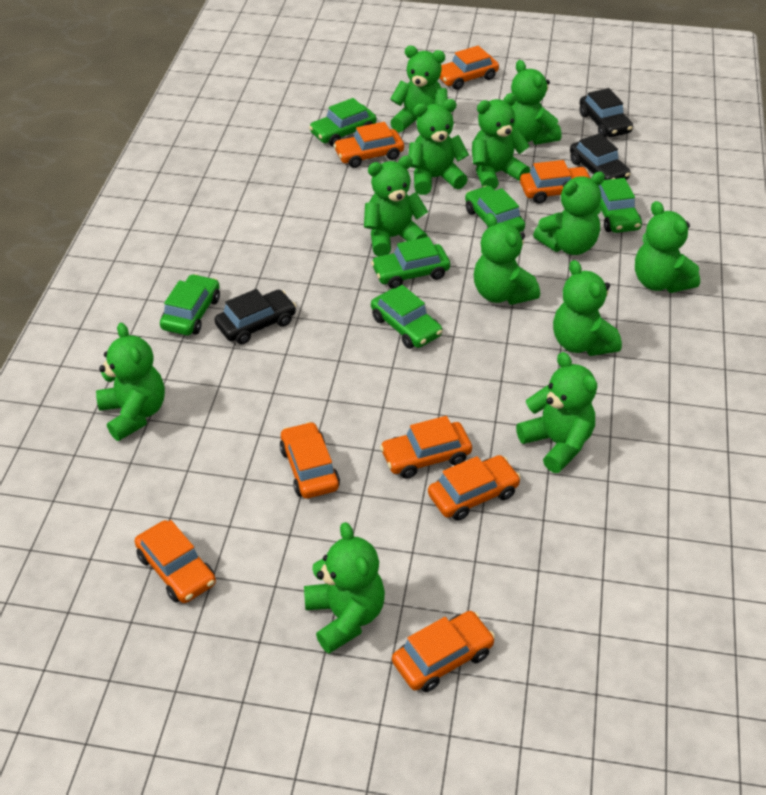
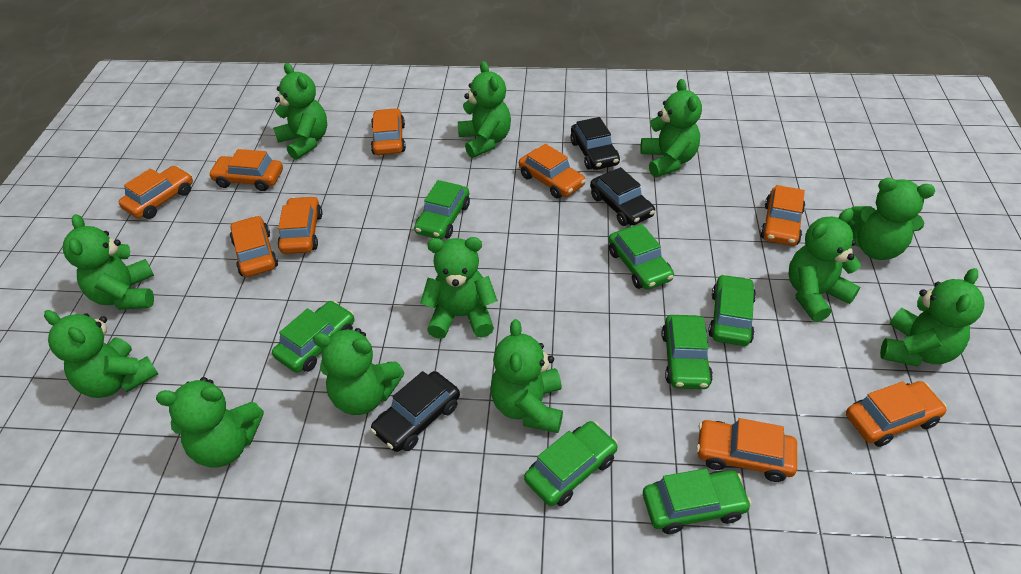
green car: 6 -> 7
orange car: 8 -> 9

